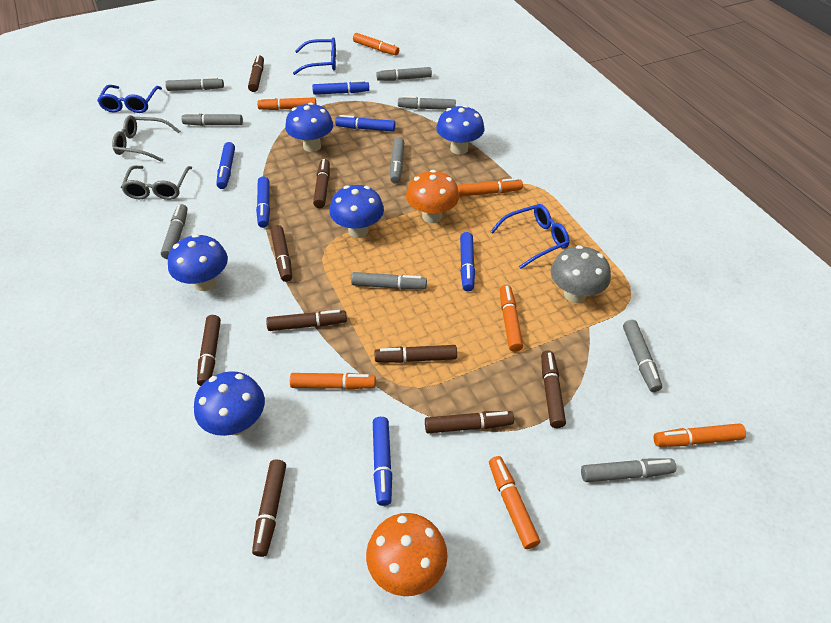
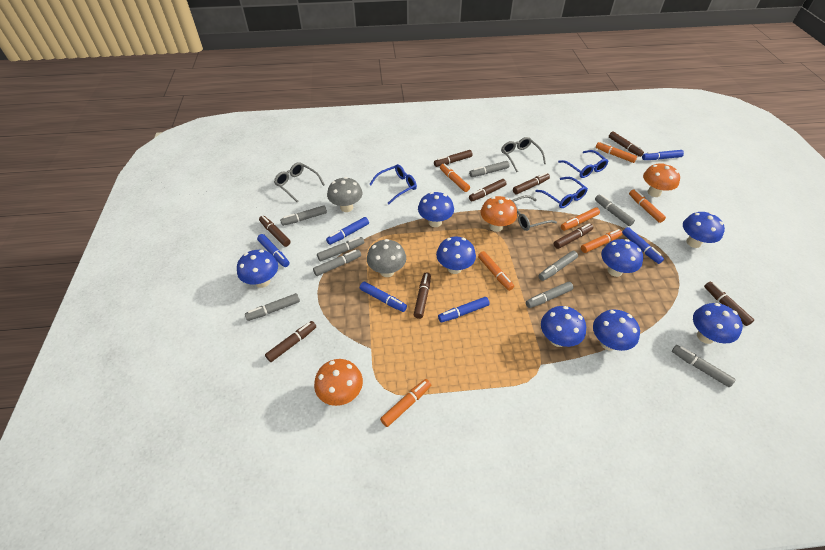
blue mushroom: 5 -> 8
grey glasses: 2 -> 3
grey mushroom: 1 -> 2
orange mushroom: 2 -> 3

